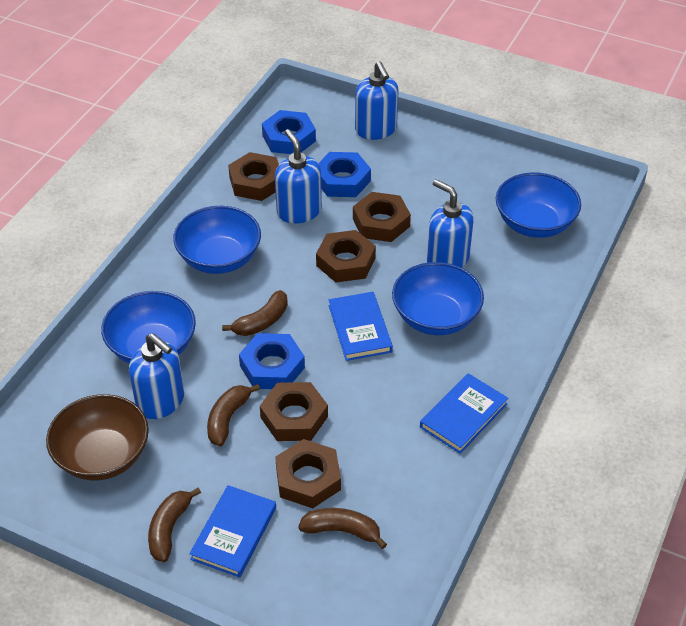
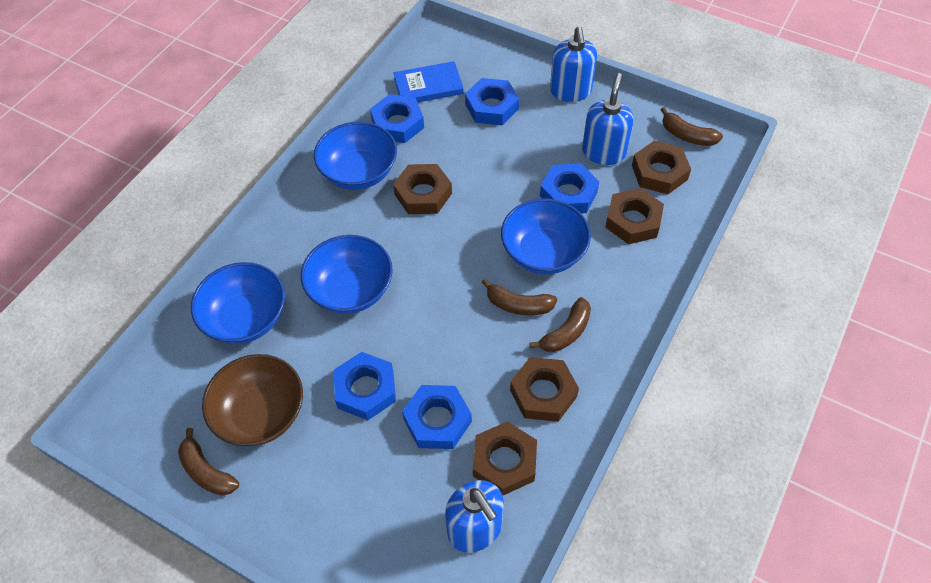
blue book: 3 -> 1
blue nut: 3 -> 5
blue soap dispenser: 4 -> 3

